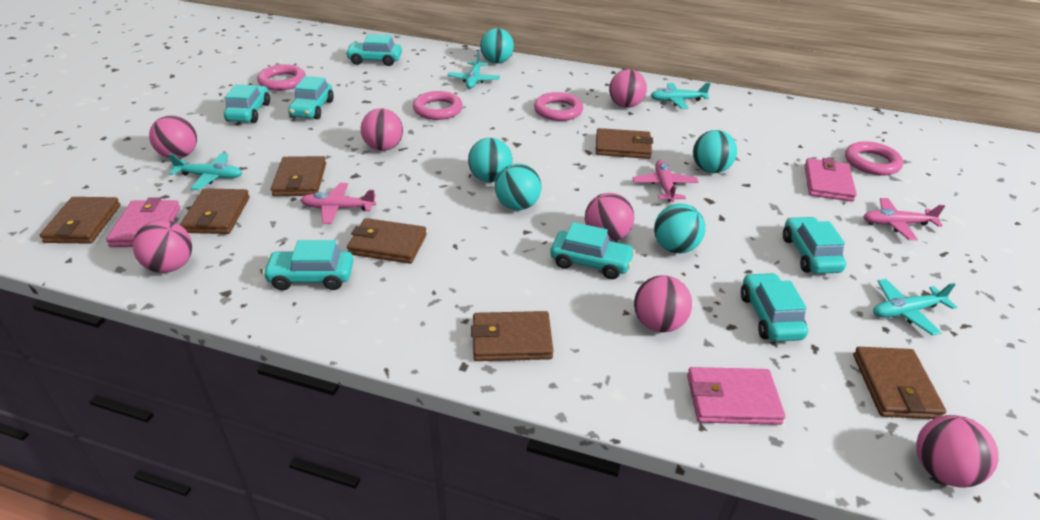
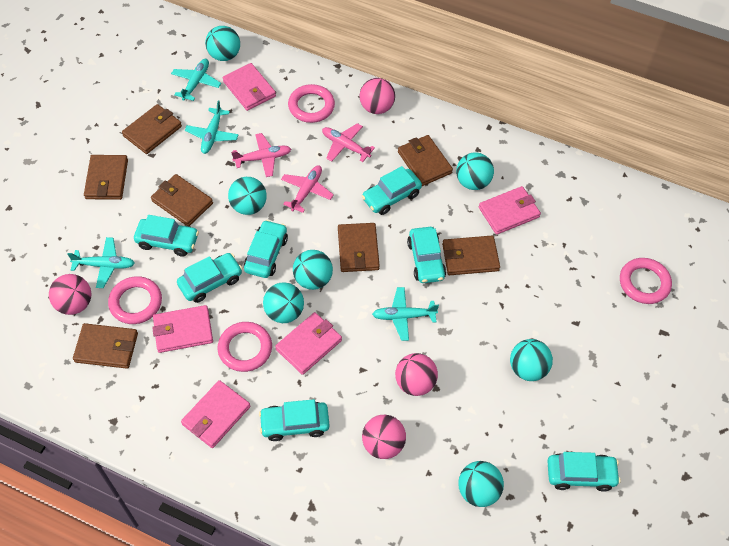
pink ball: 7 -> 4
pink wallet: 3 -> 5
turquoise ball: 5 -> 7

